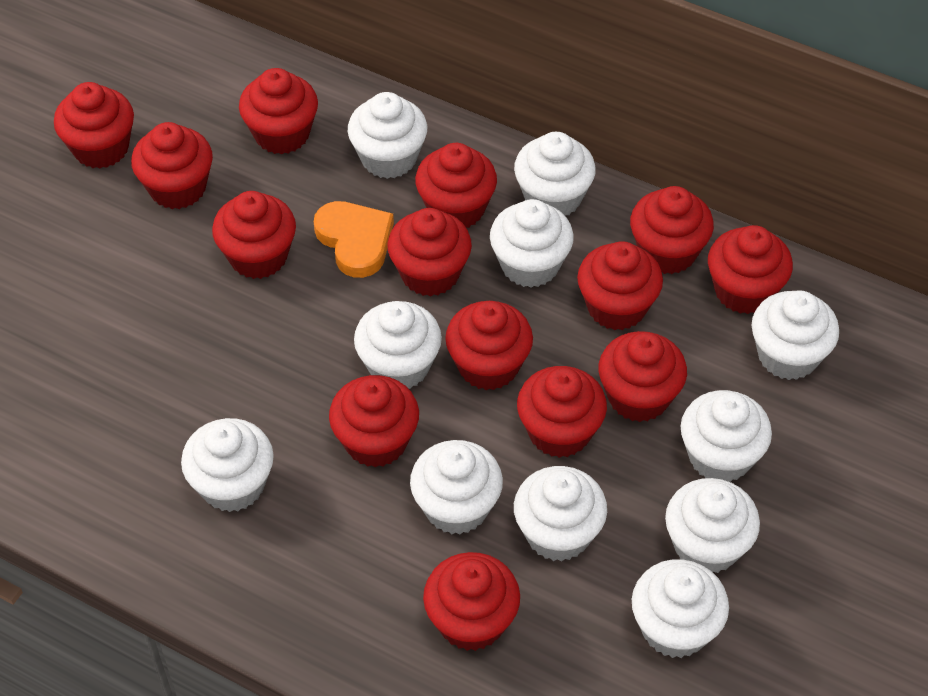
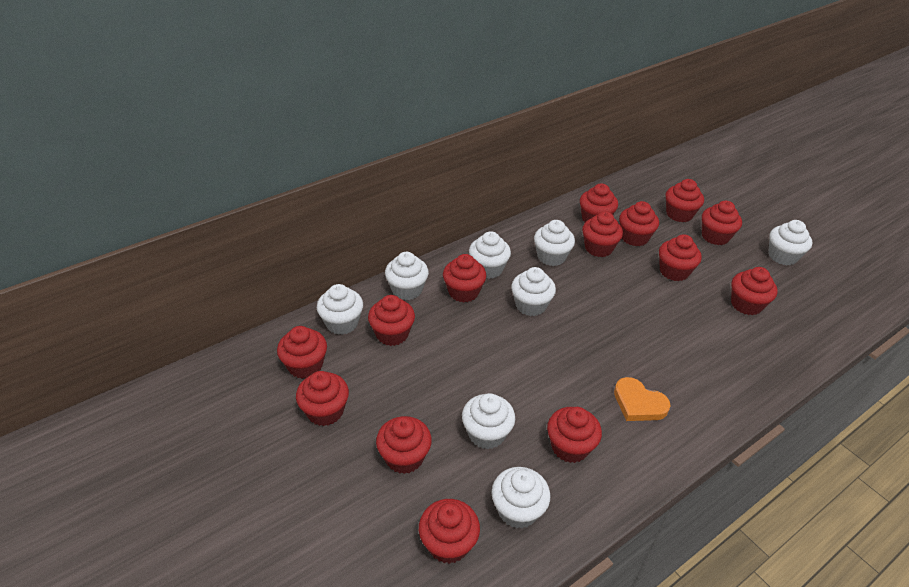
white cupcake: 11 -> 8

